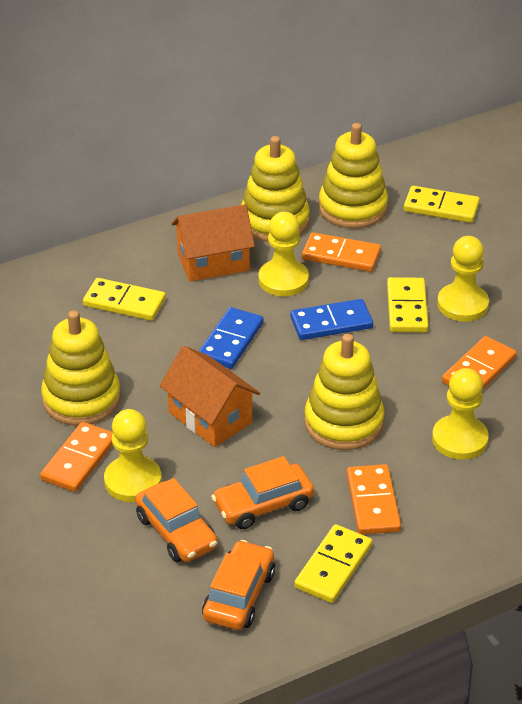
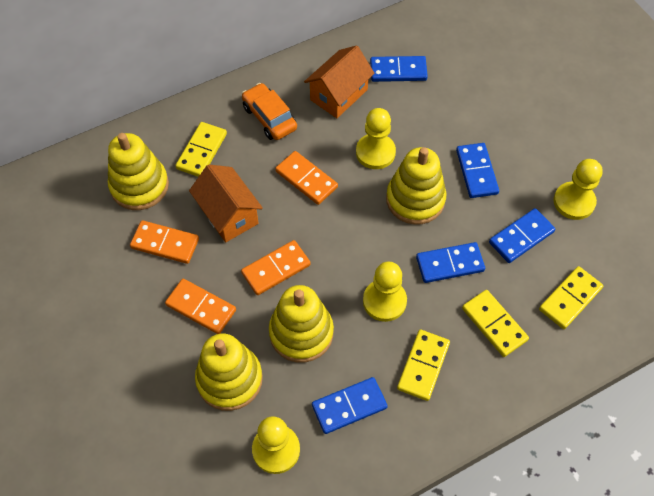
blue domino: 2 -> 5
orange car: 3 -> 1

